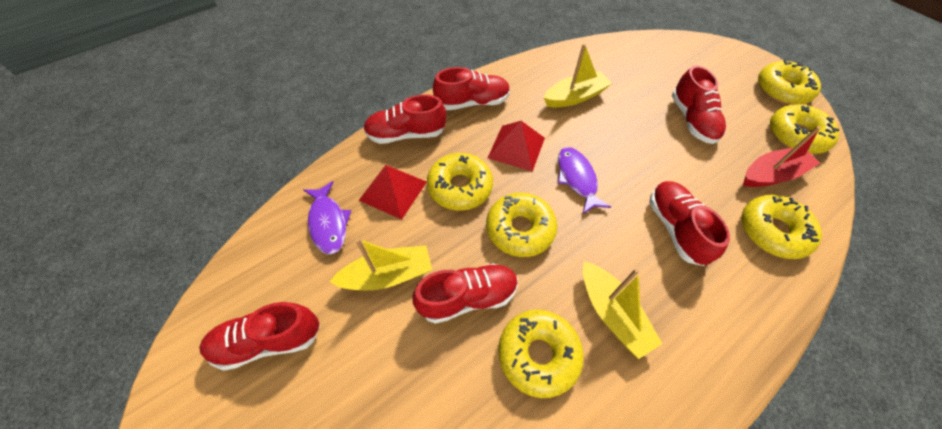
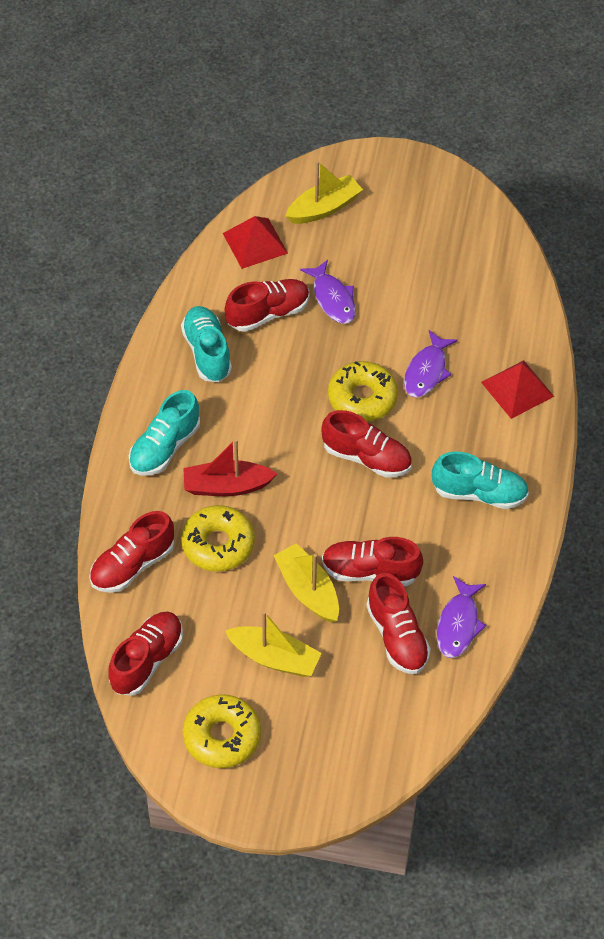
purple fish: 2 -> 3
turquoise shoe: 0 -> 3
yellow donut: 6 -> 3

